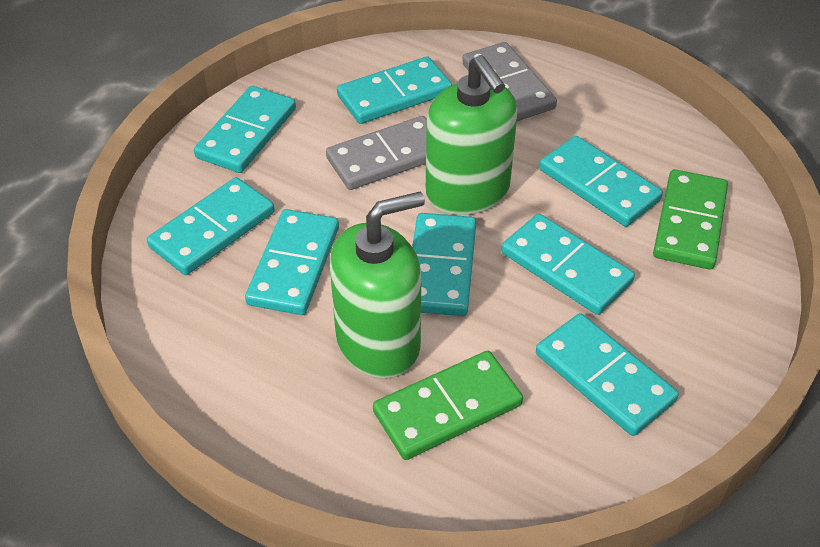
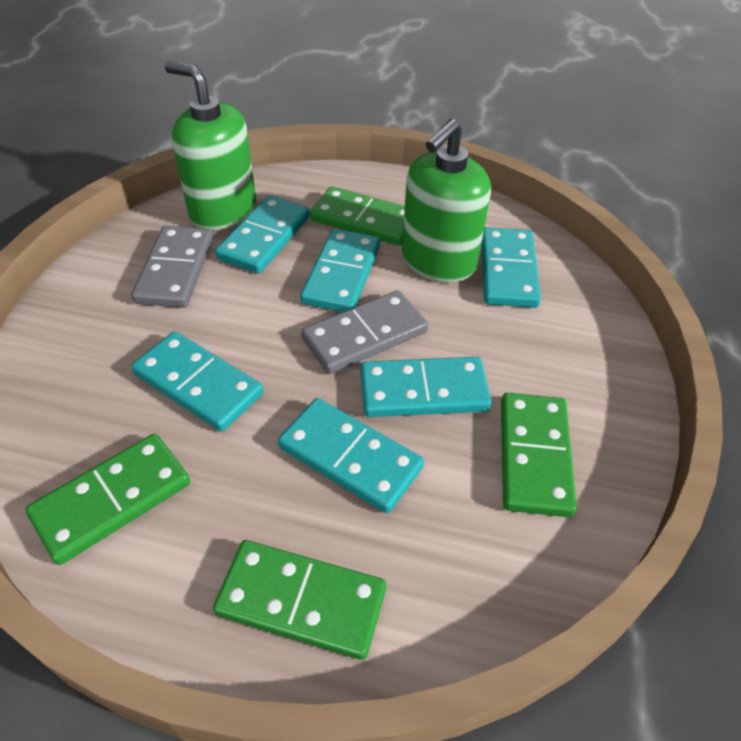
green domino: 2 -> 4
turquoise domino: 8 -> 6

